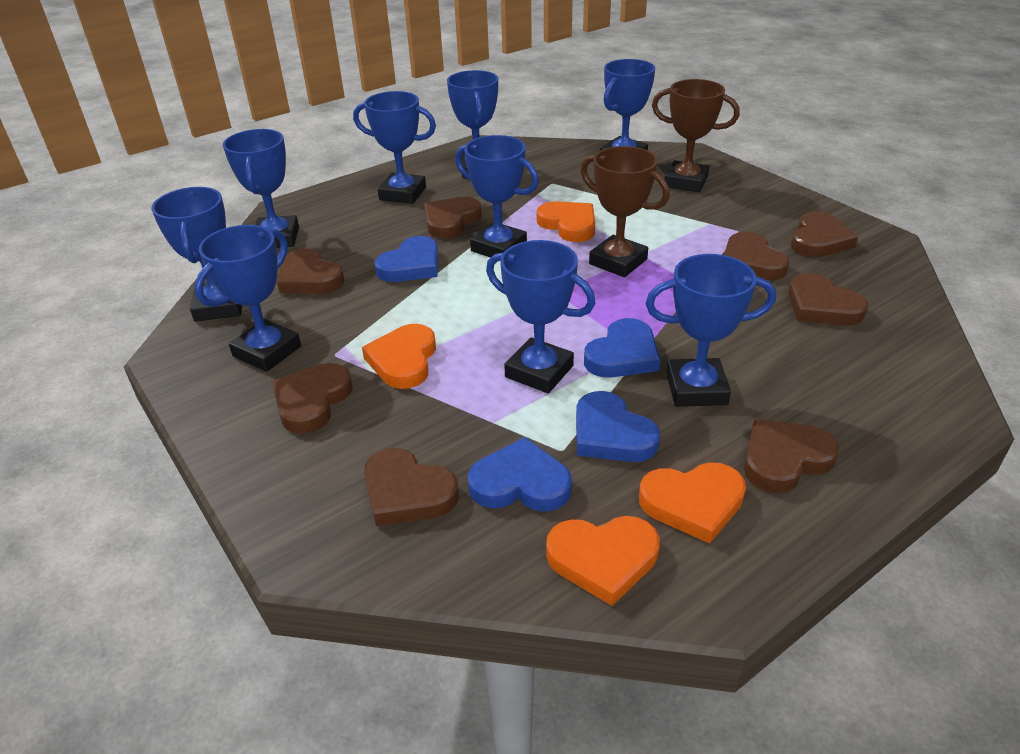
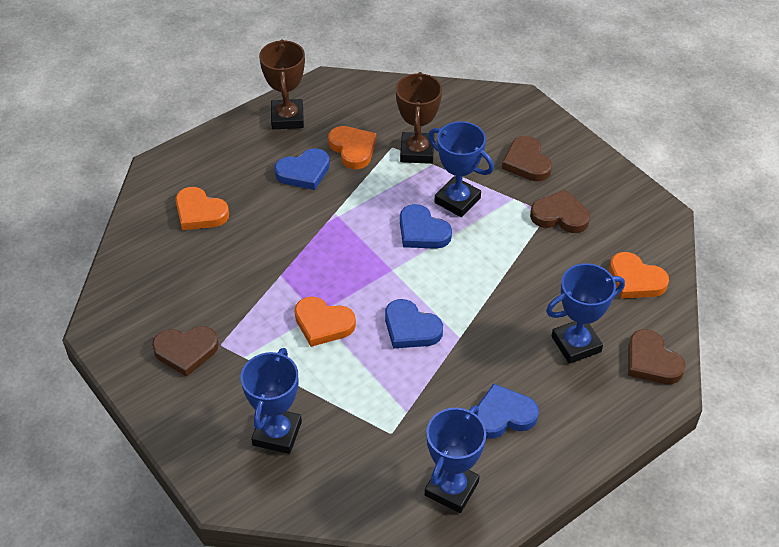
blue trophy: 9 -> 4
brown heart: 8 -> 4

